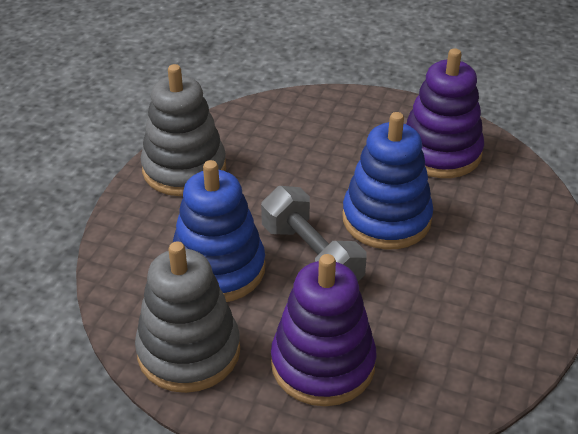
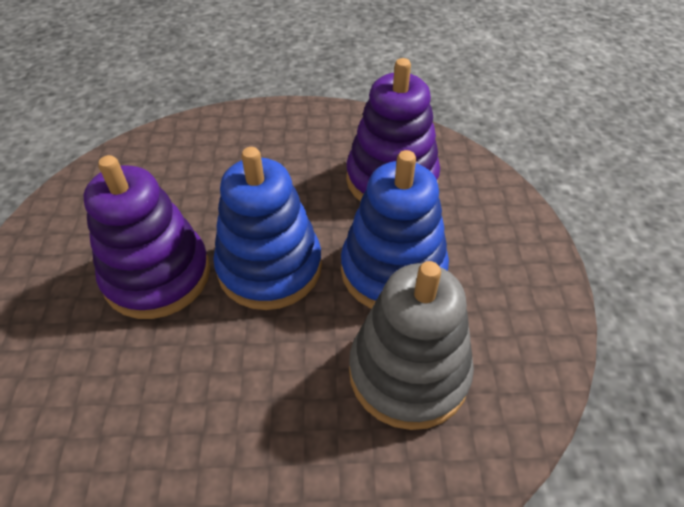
grey dumbbell: 1 -> 0
grey stacking toy: 2 -> 1

